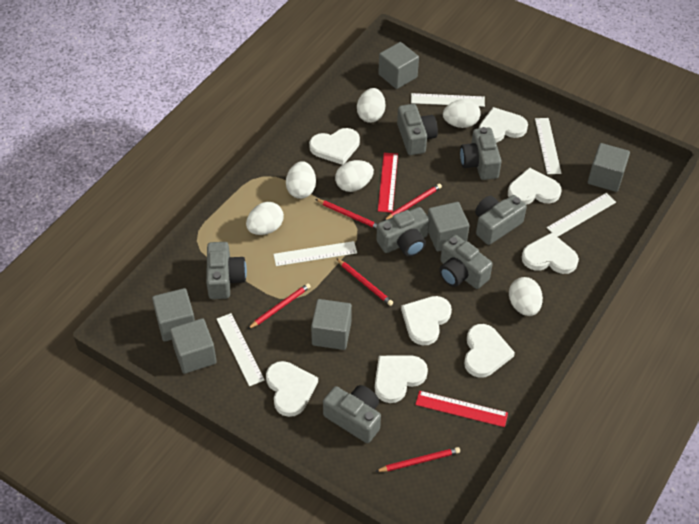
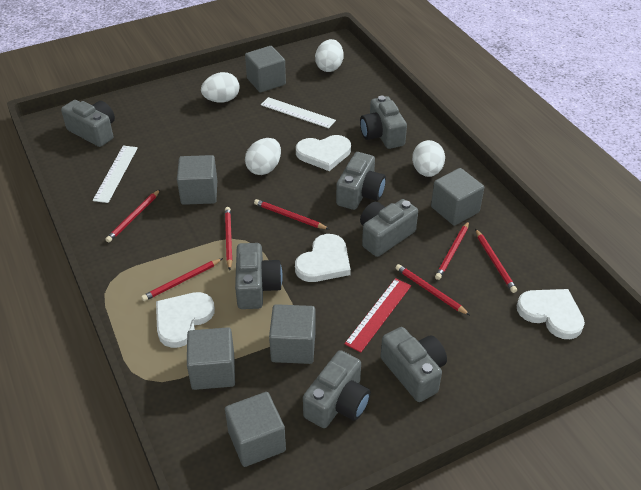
red pencil: 5 -> 7
red ruler: 2 -> 1
white egg: 6 -> 4
white heart: 8 -> 4
white ruler: 5 -> 2

